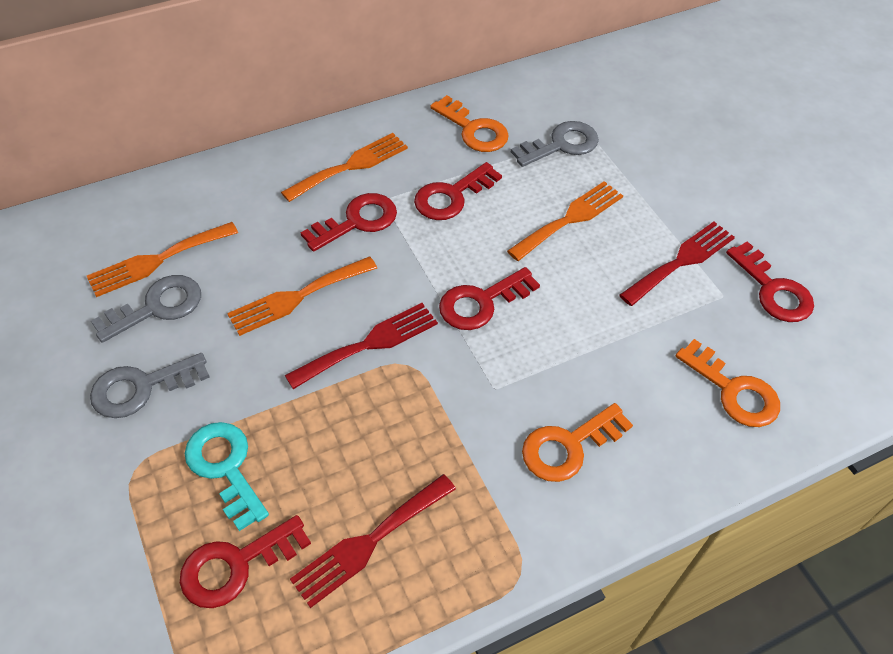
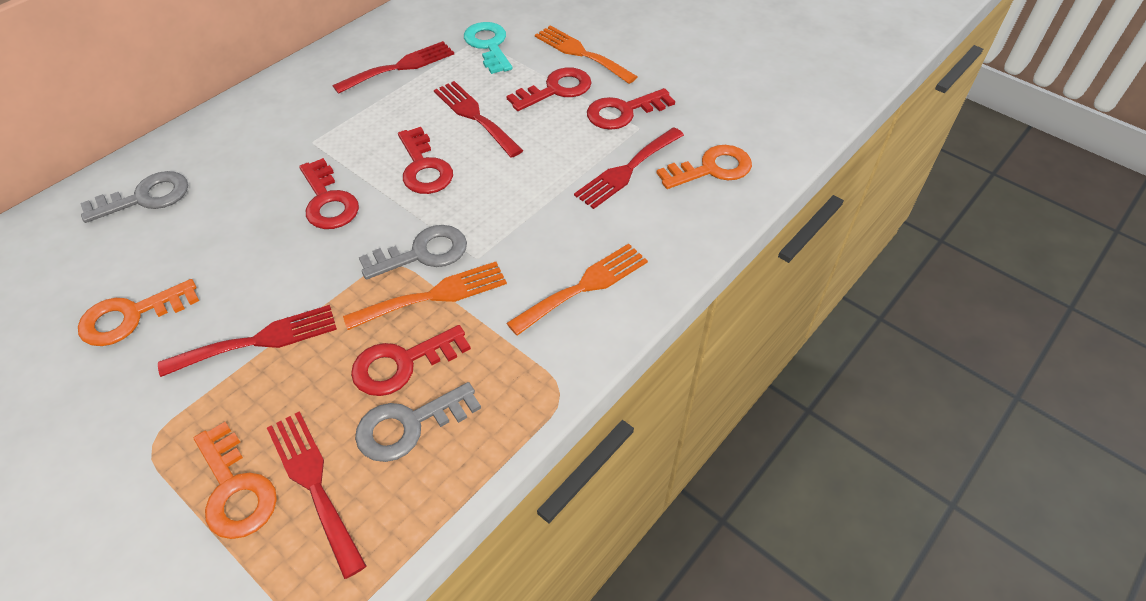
orange fork: 4 -> 3
red fork: 3 -> 5

